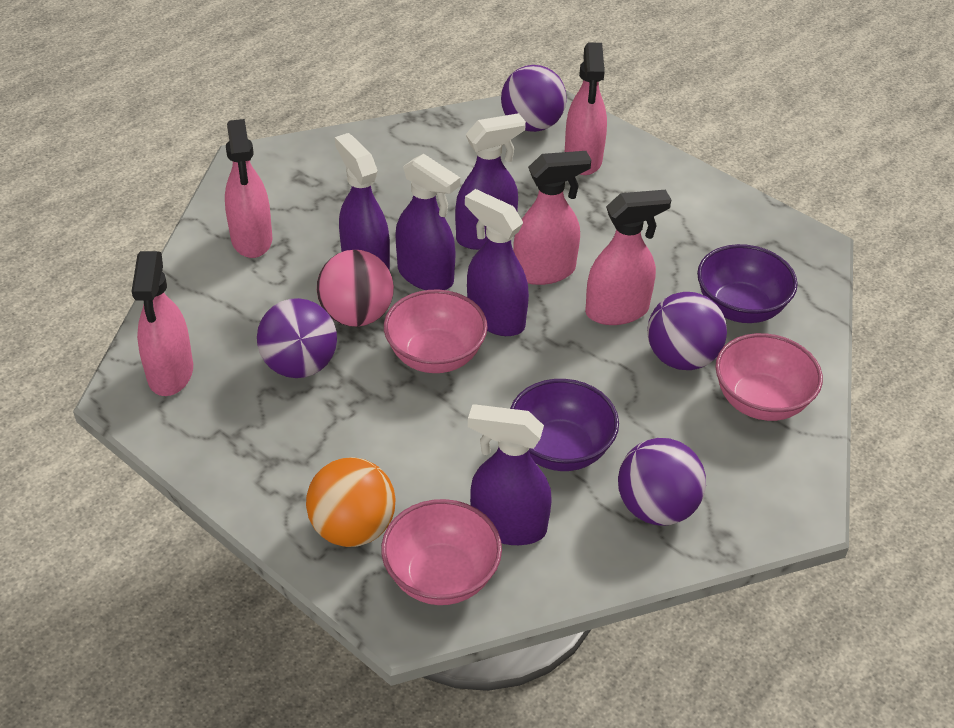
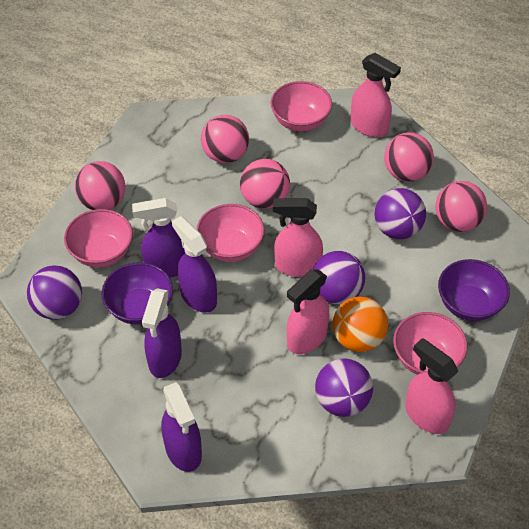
pink ball: 1 -> 5
pink bowl: 3 -> 4
pink spray bottle: 5 -> 4
purple spray bottle: 5 -> 4

